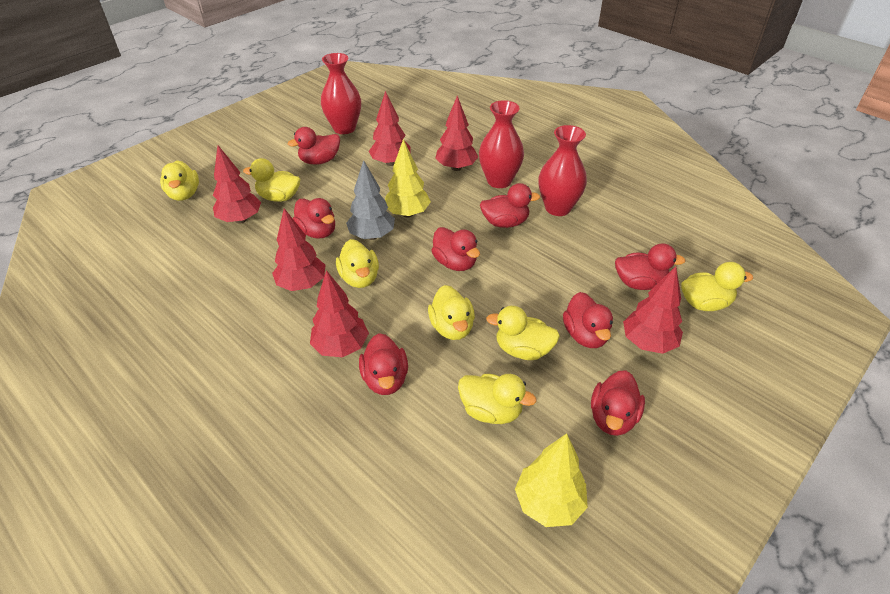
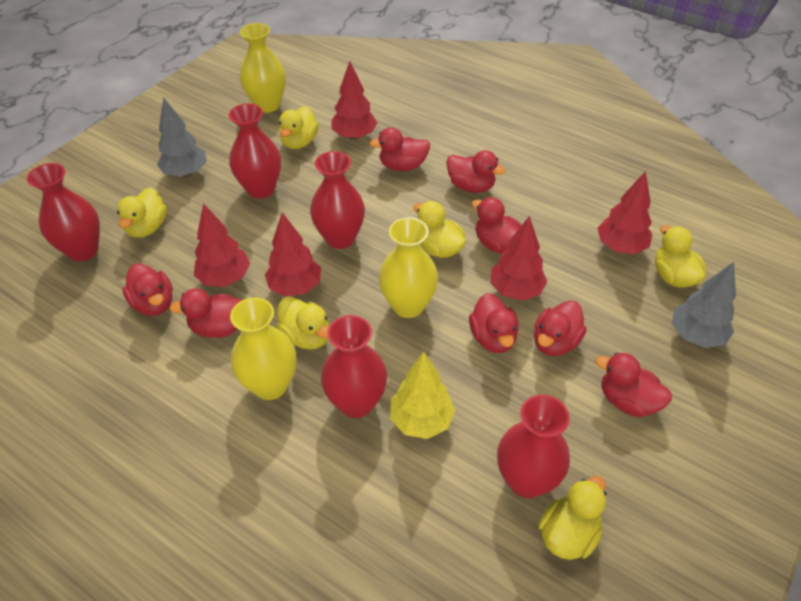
grey tree: 1 -> 2
red tree: 6 -> 5
red vase: 3 -> 5
yellow duck: 7 -> 6
yellow tree: 2 -> 1
yellow vase: 0 -> 3

